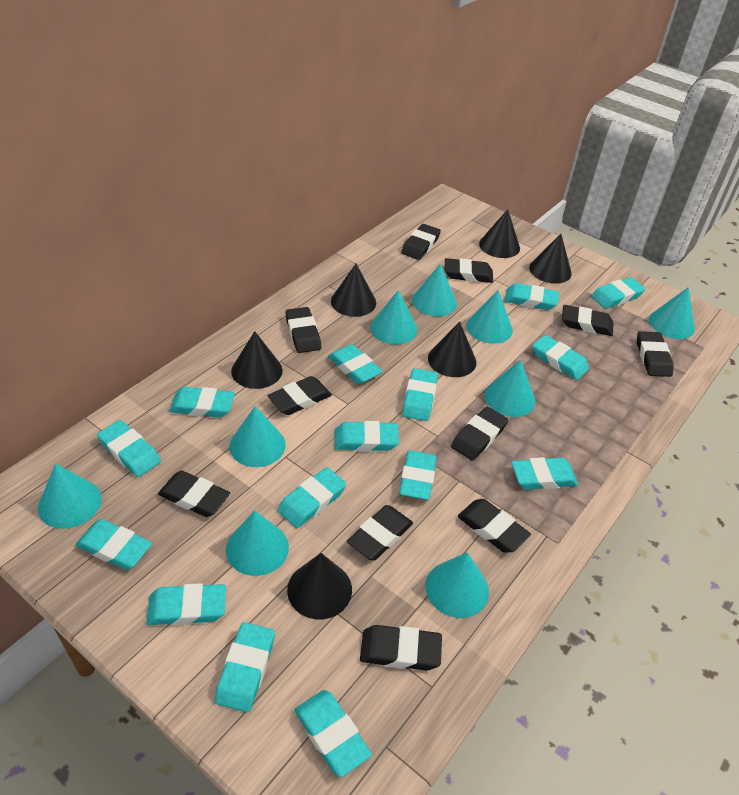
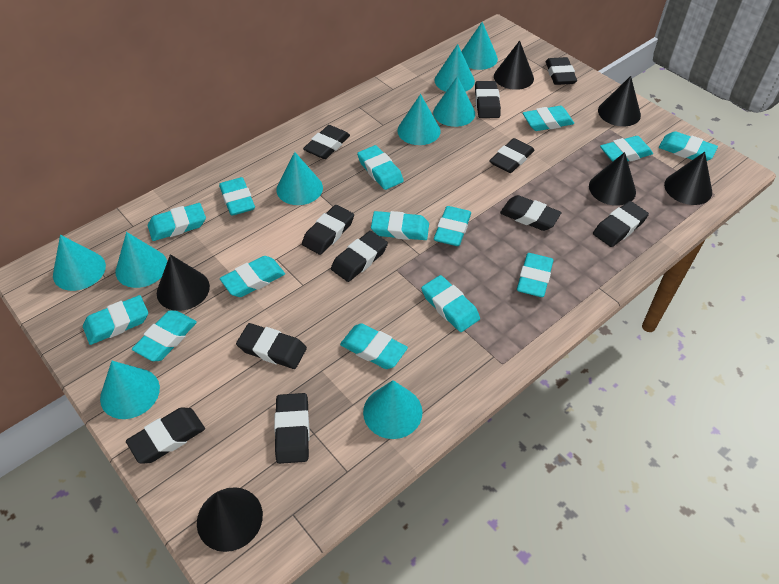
turquoise eraser: 15 -> 14

